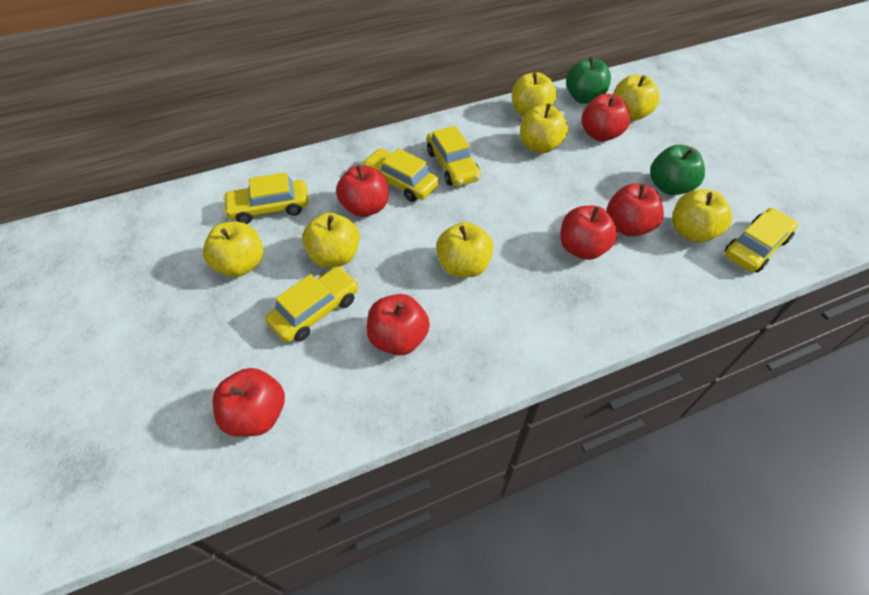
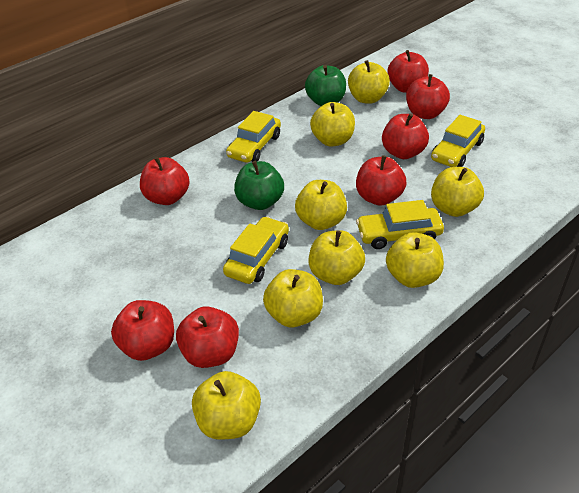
red apple: 6 -> 7
yellow apple: 7 -> 8
yellow car: 5 -> 4

